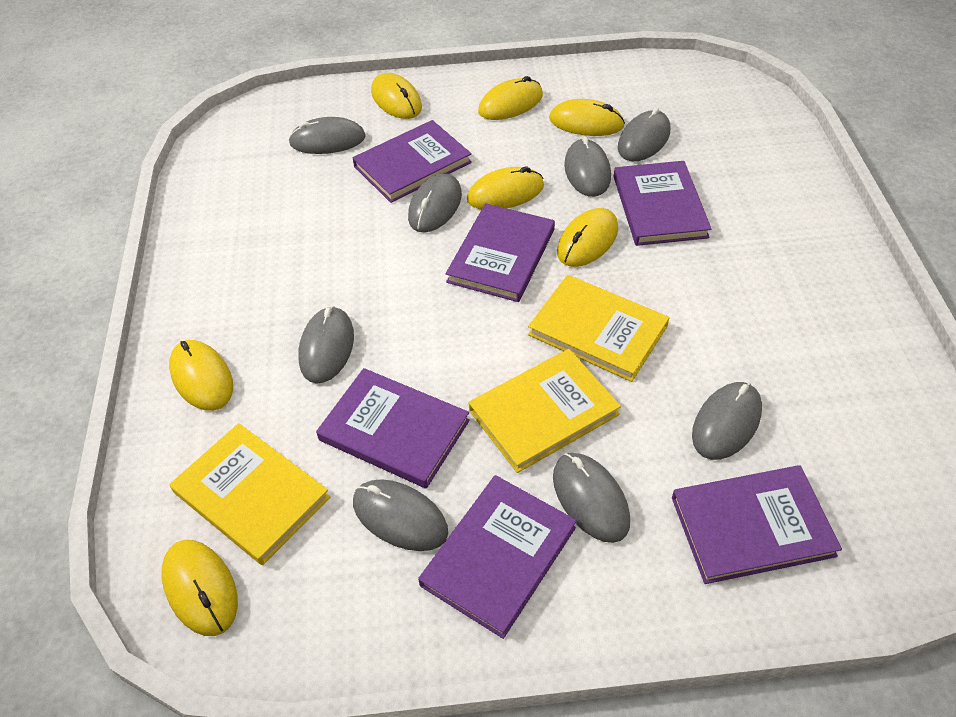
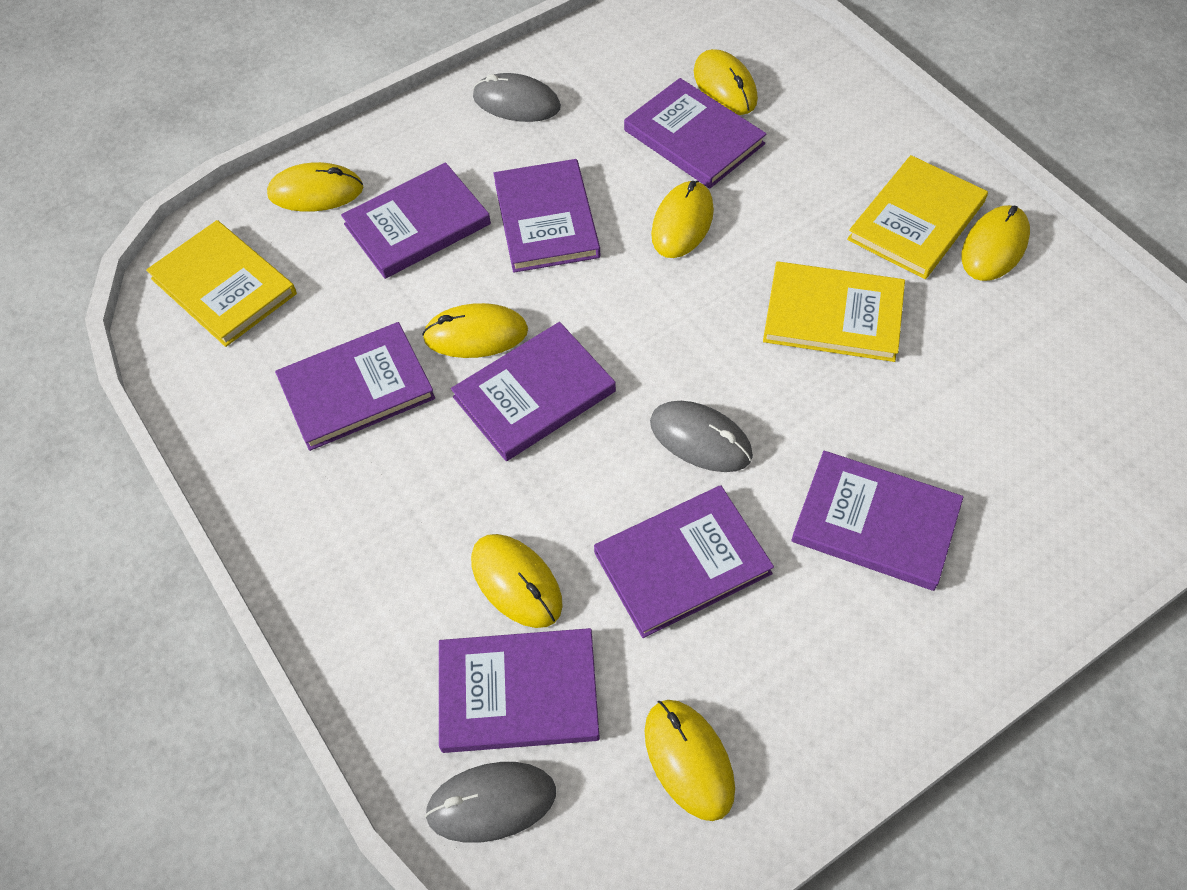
grey mouse: 8 -> 3
purple book: 6 -> 8

